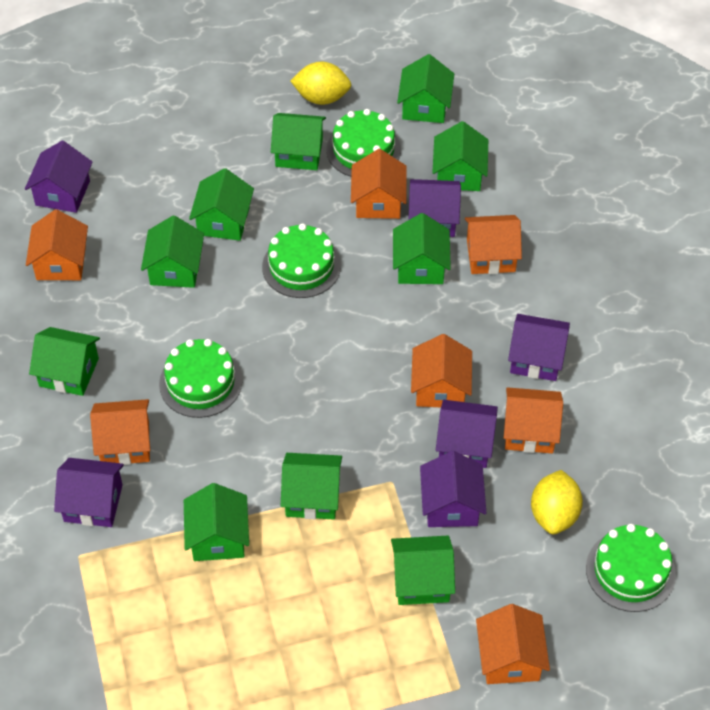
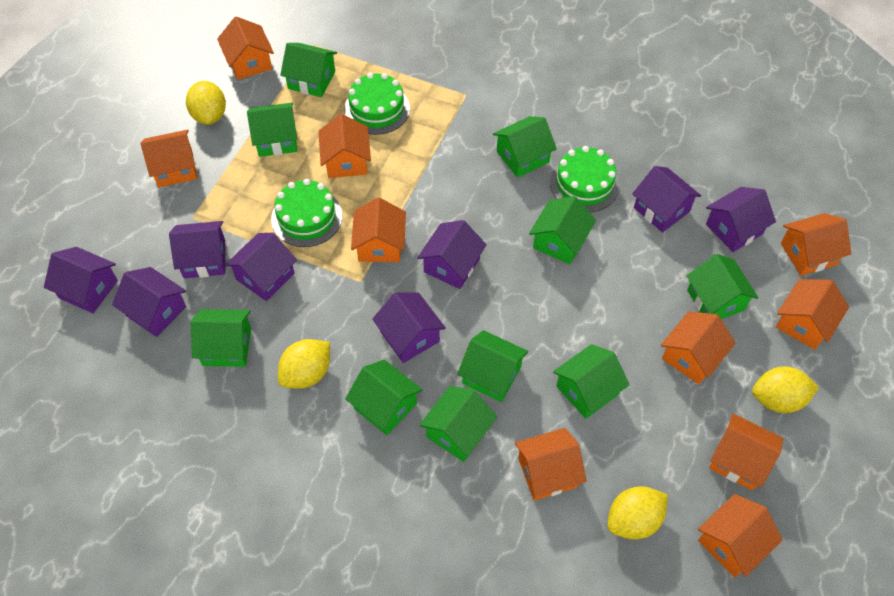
green cake: 4 -> 3
orange house: 7 -> 10
purple house: 6 -> 8
yellow lemon: 2 -> 4

